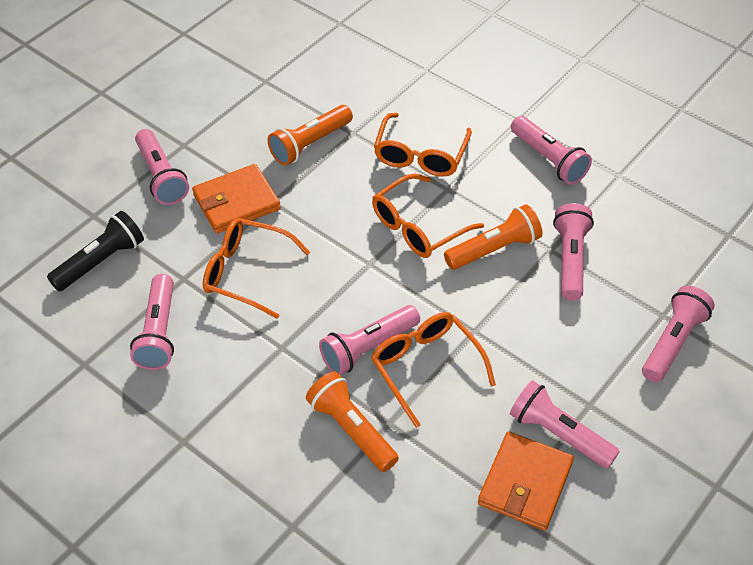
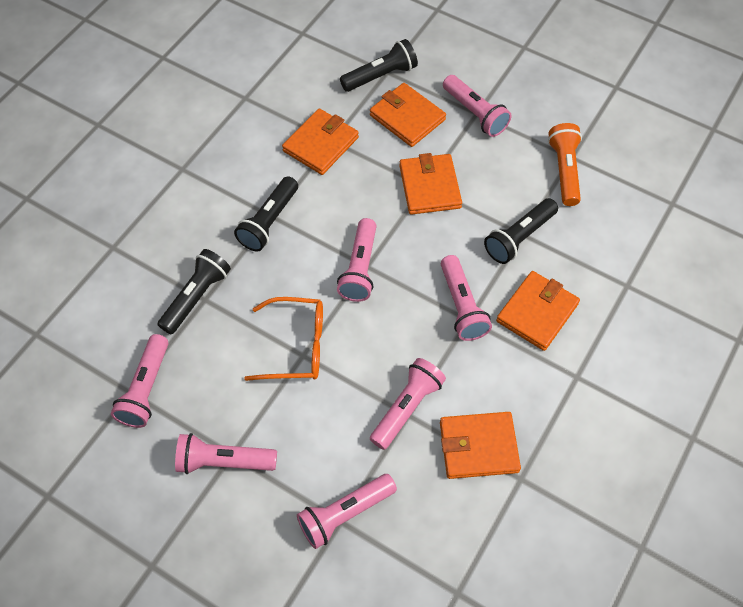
black flashlight: 1 -> 4
orange flashlight: 3 -> 1
orange glasses: 4 -> 1
orange wallet: 2 -> 5

